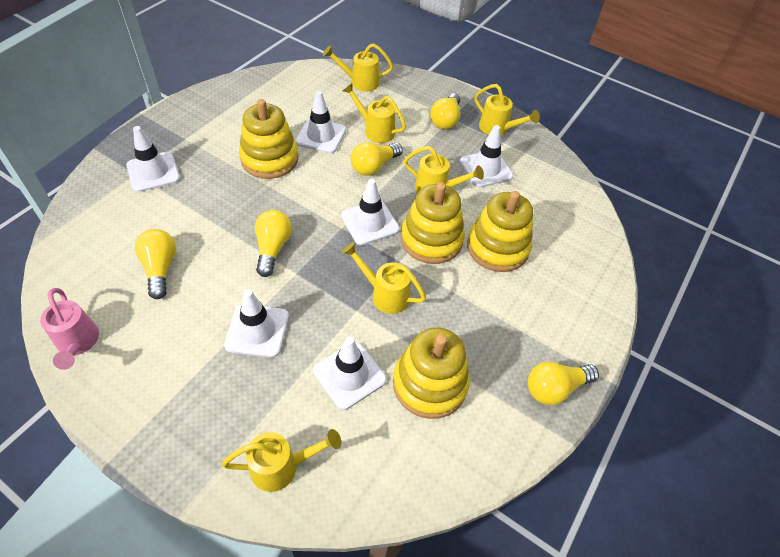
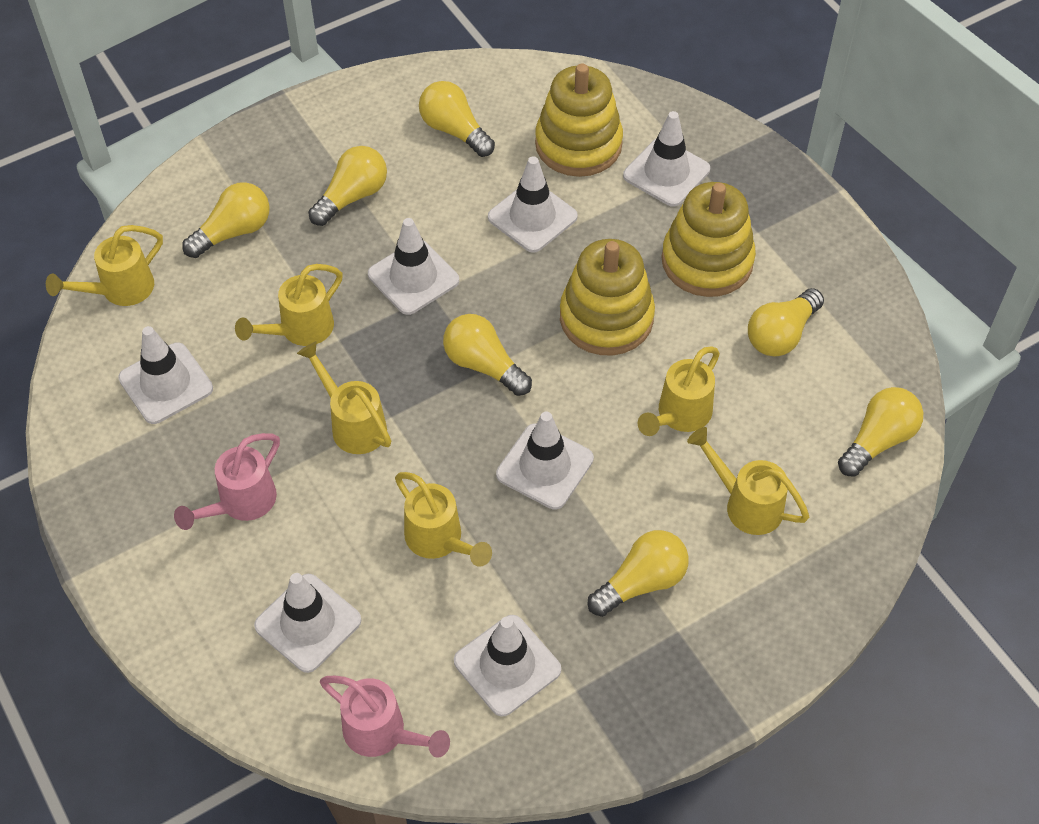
pink watering can: 1 -> 2
white traffic cone: 6 -> 7
yellow light bulb: 5 -> 7
yellow stacking toy: 4 -> 3

